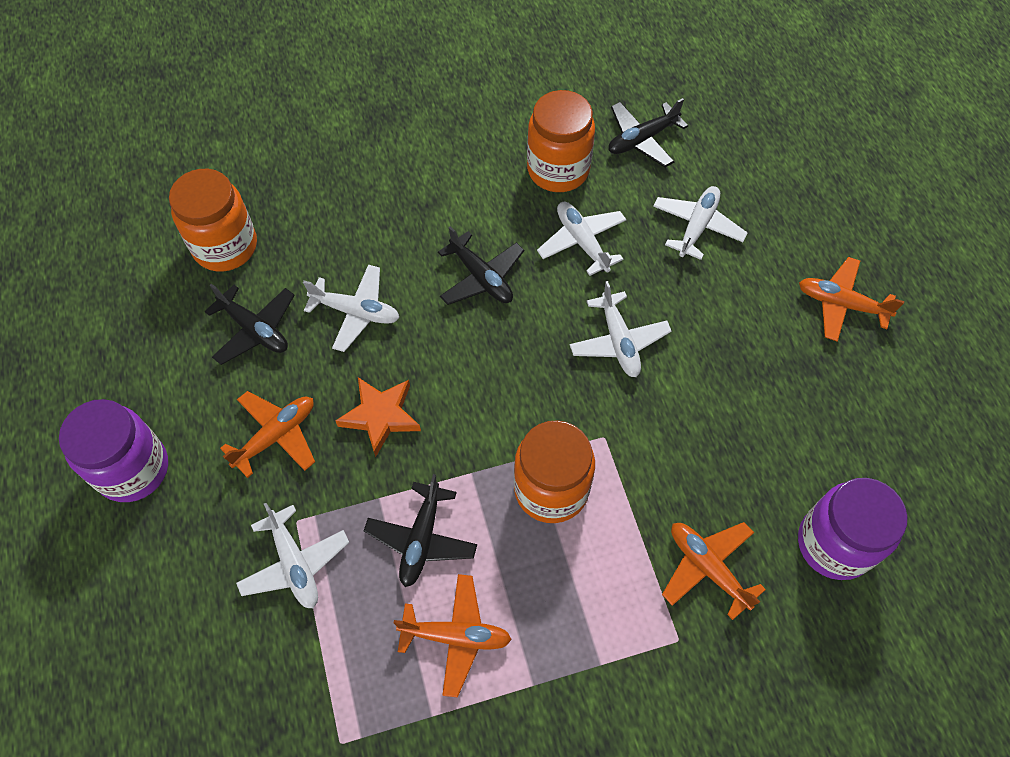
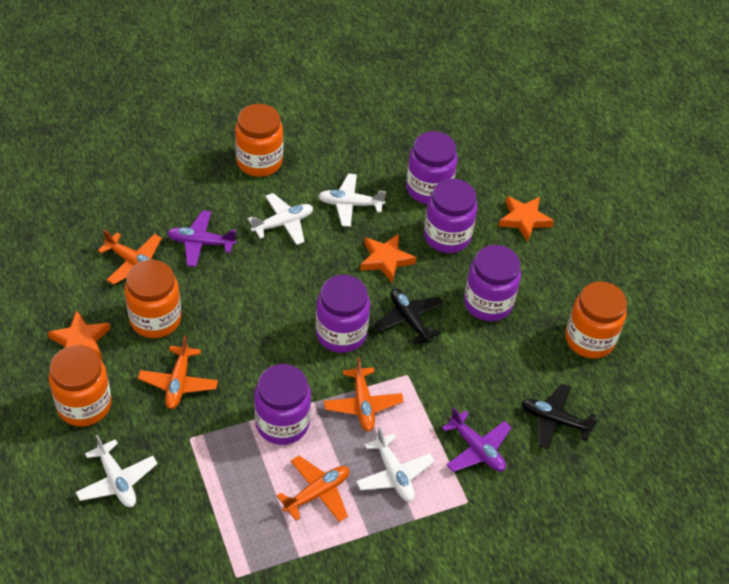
black plane: 4 -> 2
orange jar: 3 -> 4
orange star: 1 -> 3
purple jar: 2 -> 5
purple plane: 0 -> 2
white plane: 5 -> 4

